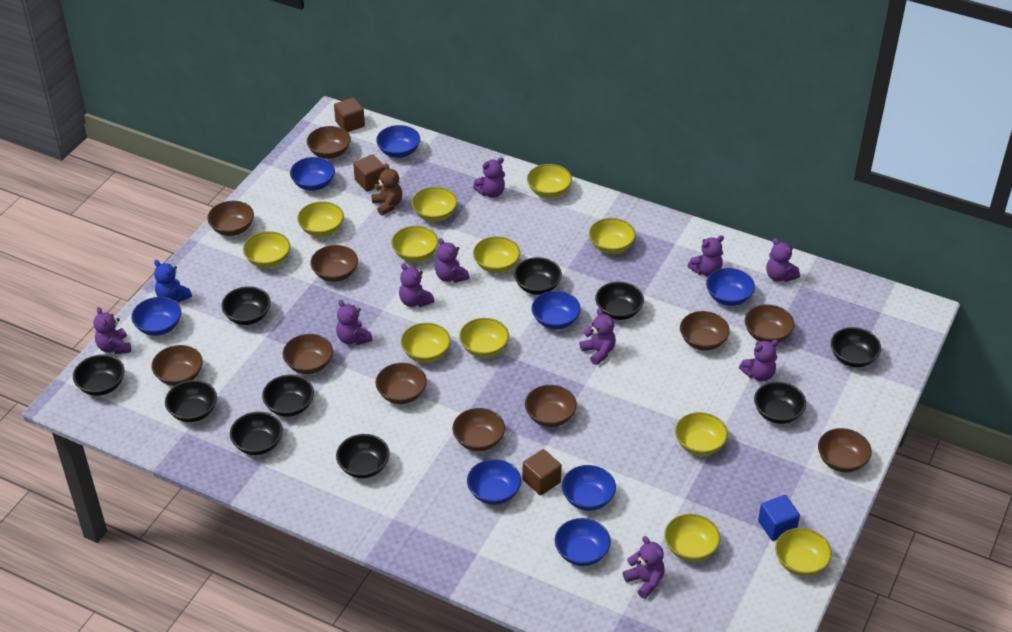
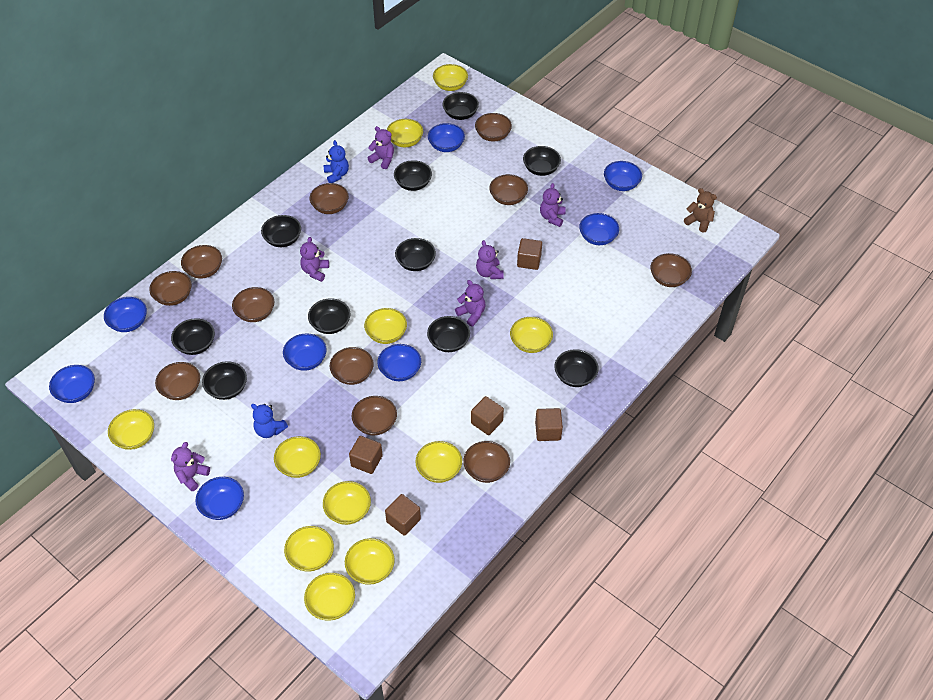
blue cube: 1 -> 0
blue teddy bear: 1 -> 2
brown cube: 3 -> 5
purple teddy bear: 10 -> 6
yellow bowl: 12 -> 11

